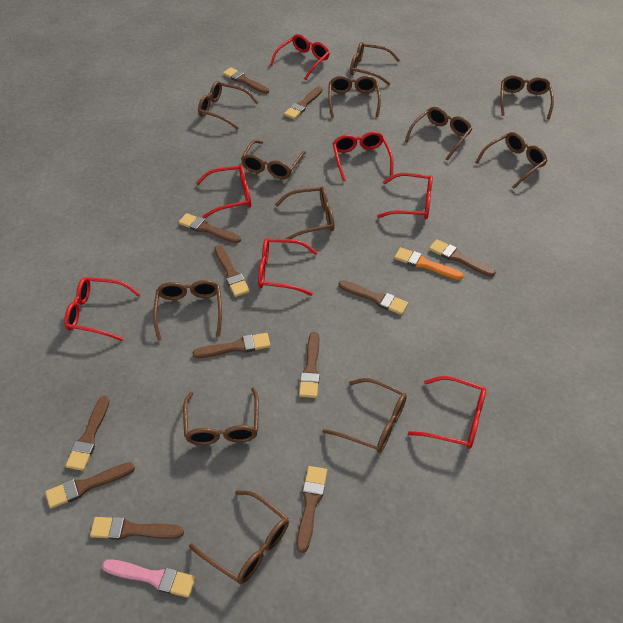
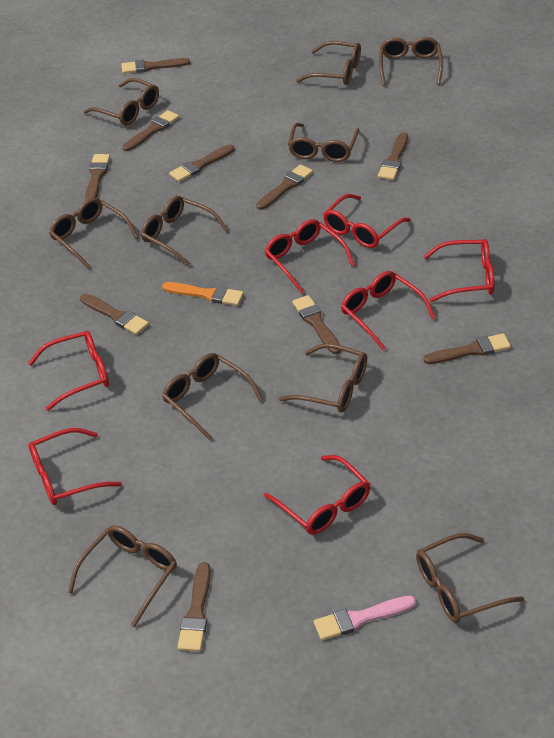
brown brush: 12 -> 10
brown glasses: 12 -> 10

